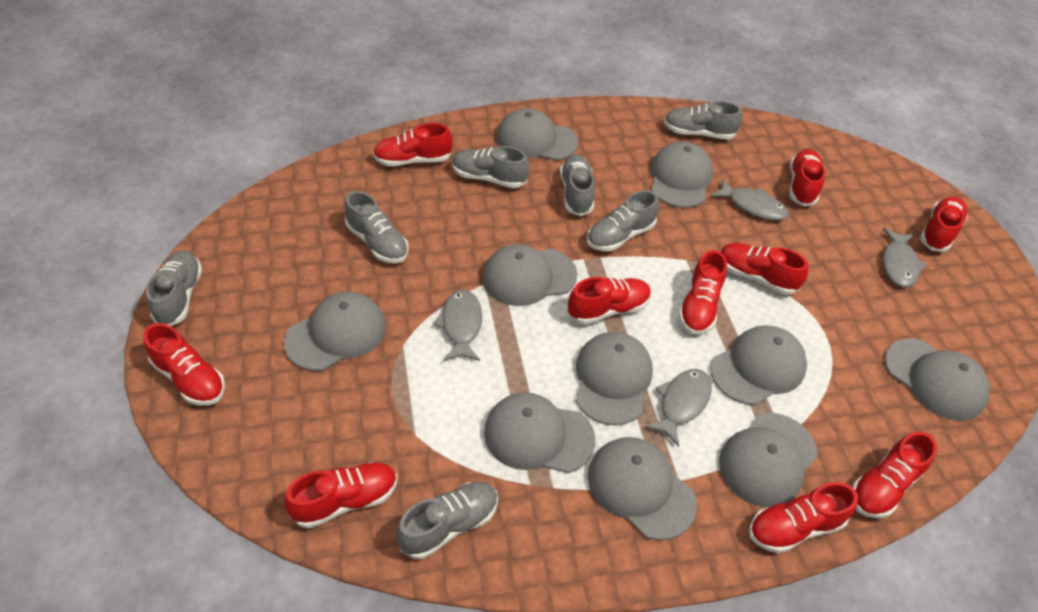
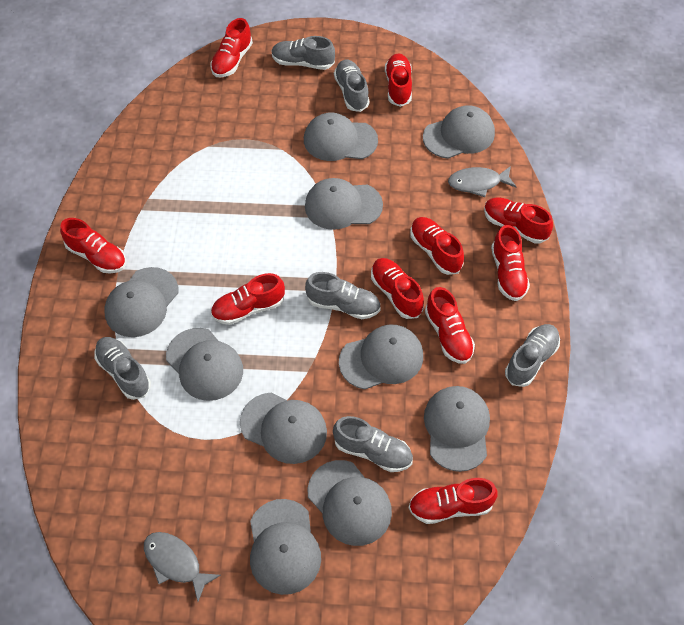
grey fish: 4 -> 2
grey shoe: 7 -> 6

